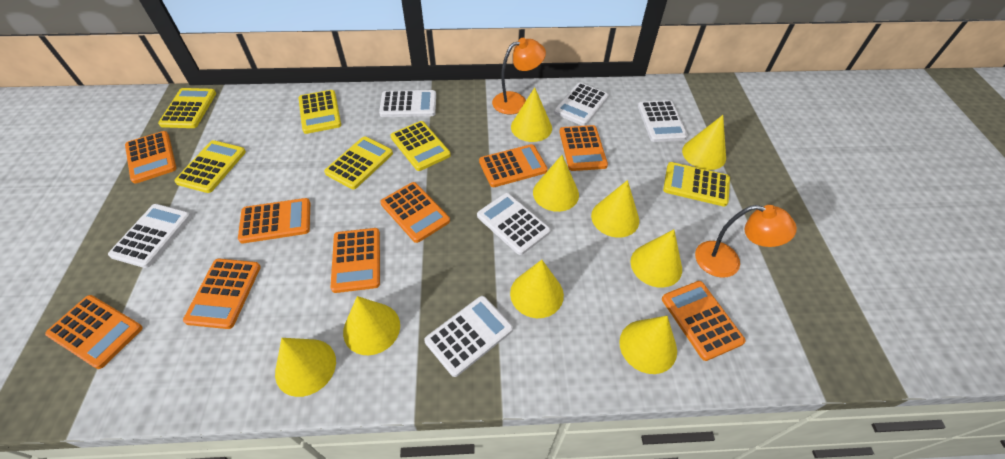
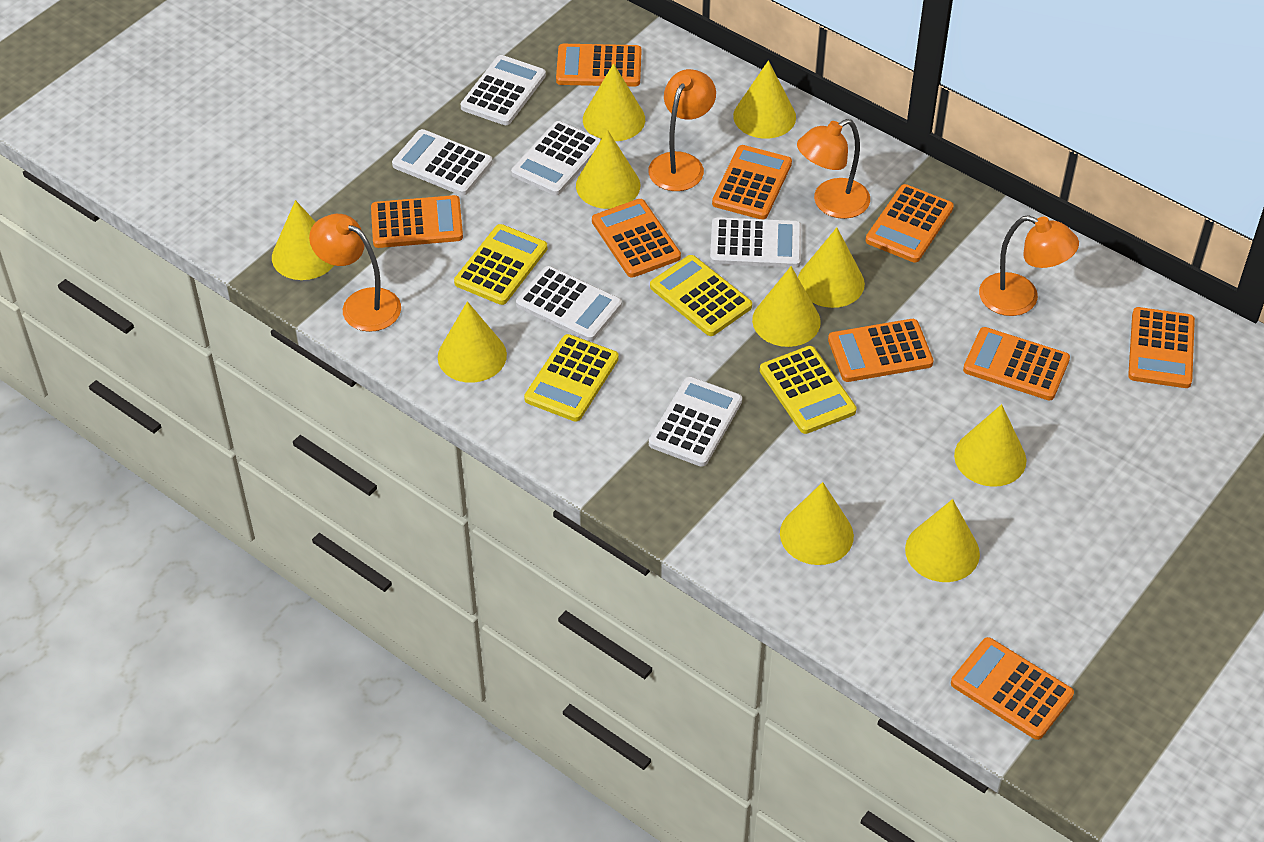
orange lamp: 2 -> 4
yellow calculator: 6 -> 4
yellow cone: 9 -> 10

